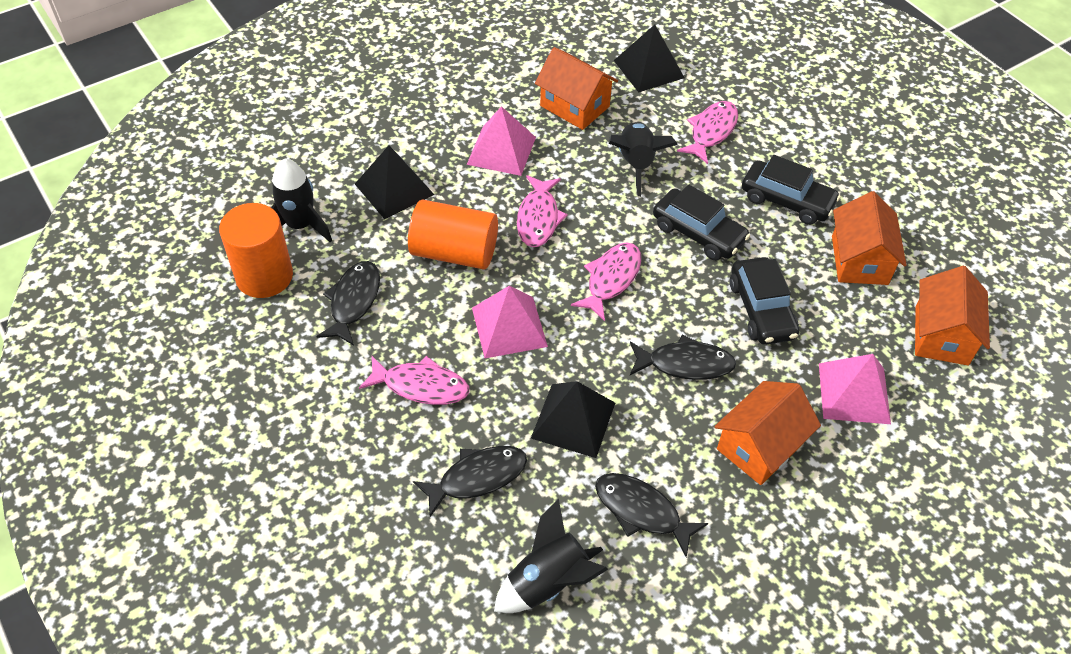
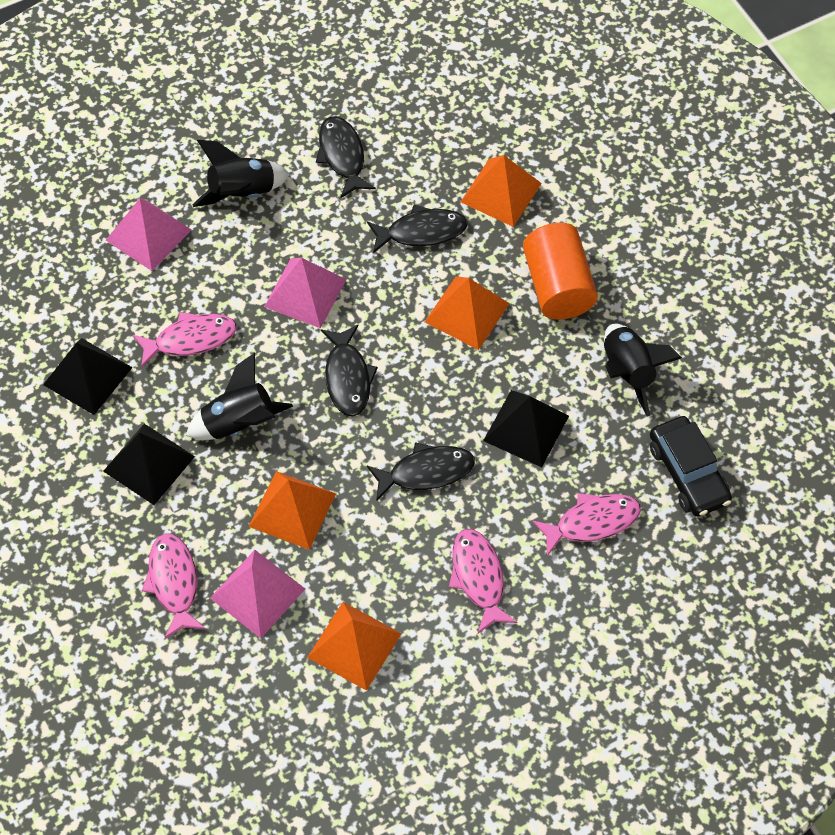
black car: 3 -> 1
orange cylinder: 2 -> 1
orange house: 4 -> 0
orange pyramid: 0 -> 4

